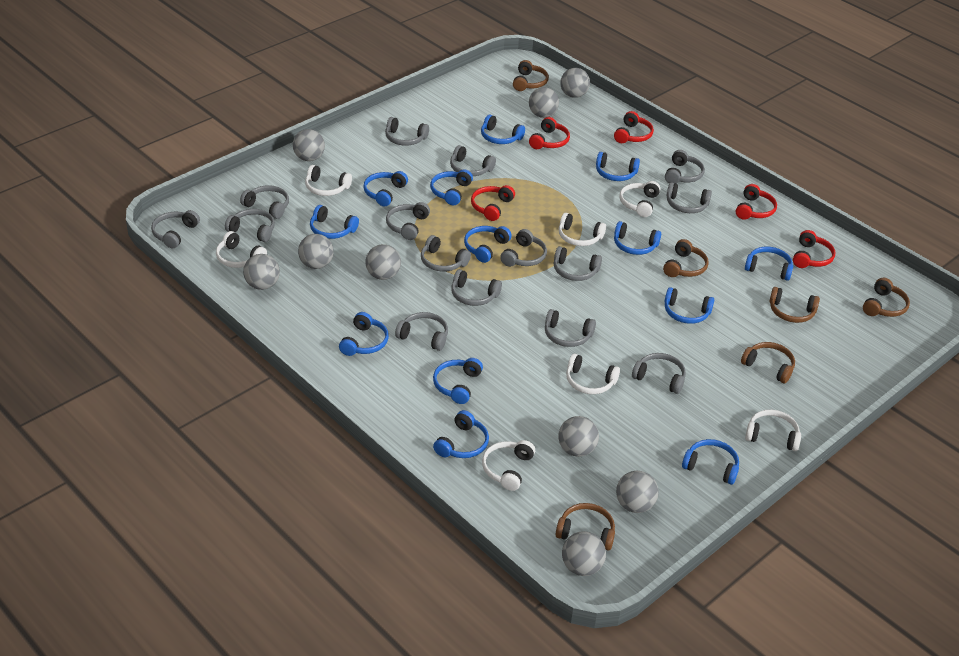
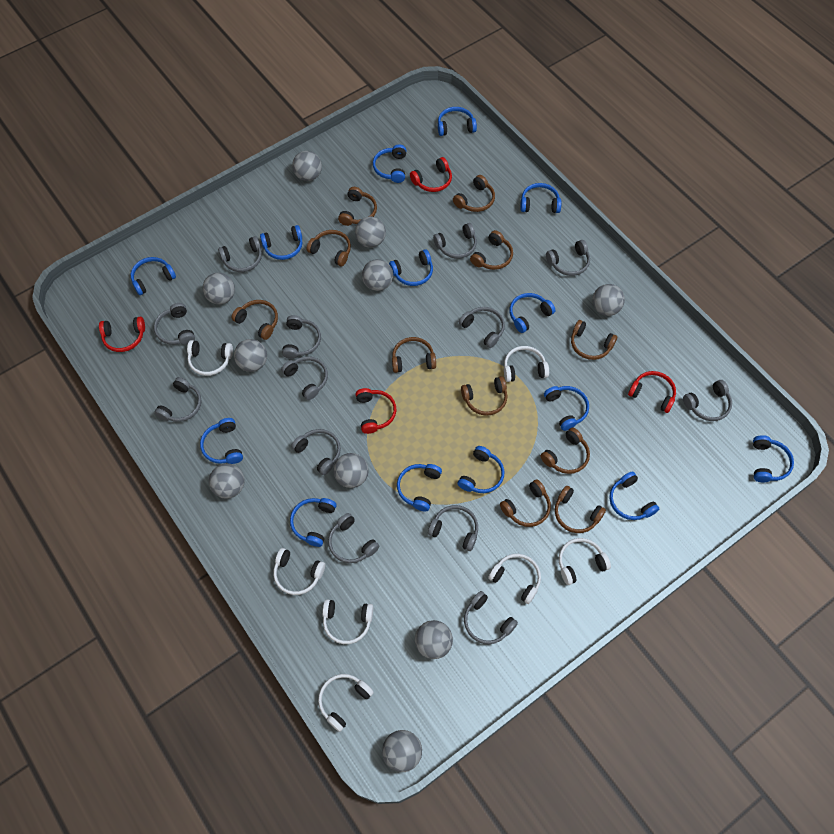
blue headphones: 13 -> 14
brown headphones: 6 -> 11
grey ball: 9 -> 10
grey headphones: 15 -> 13
red headphones: 5 -> 4

